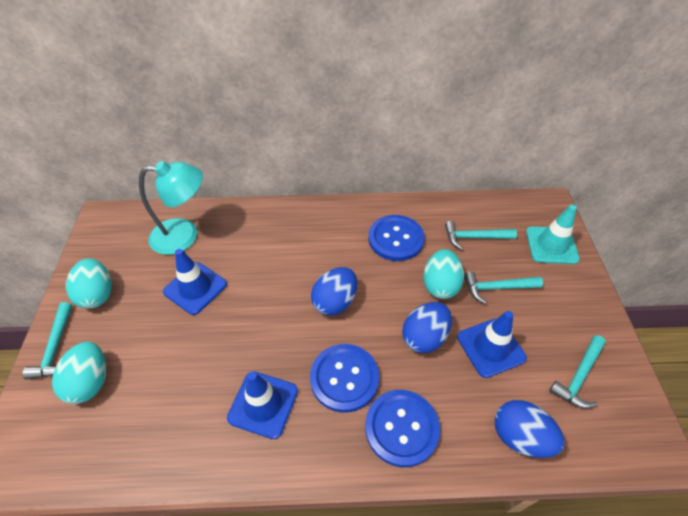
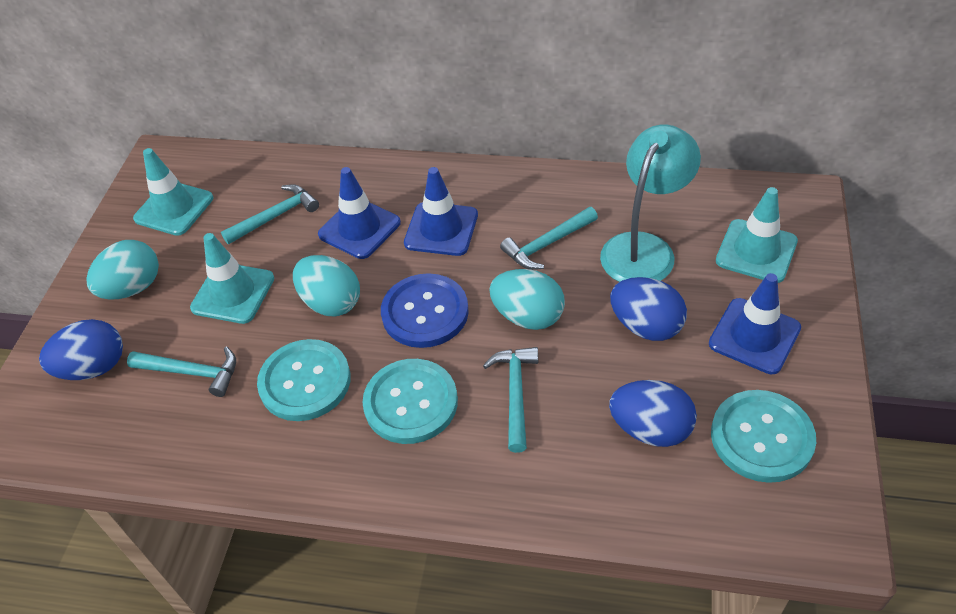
blue button: 3 -> 1
turquoise button: 0 -> 3
turquoise traffic cone: 1 -> 3

